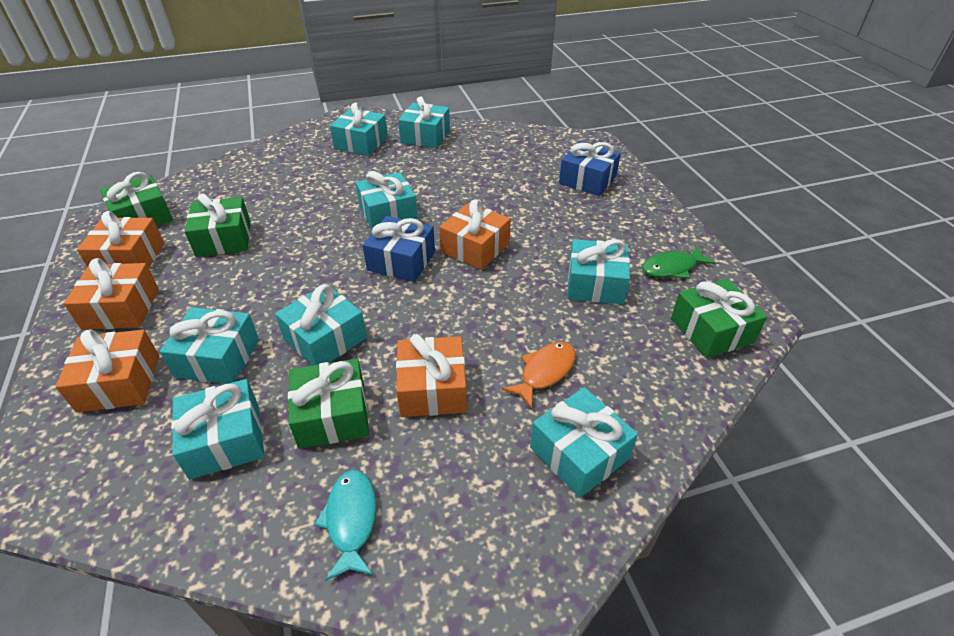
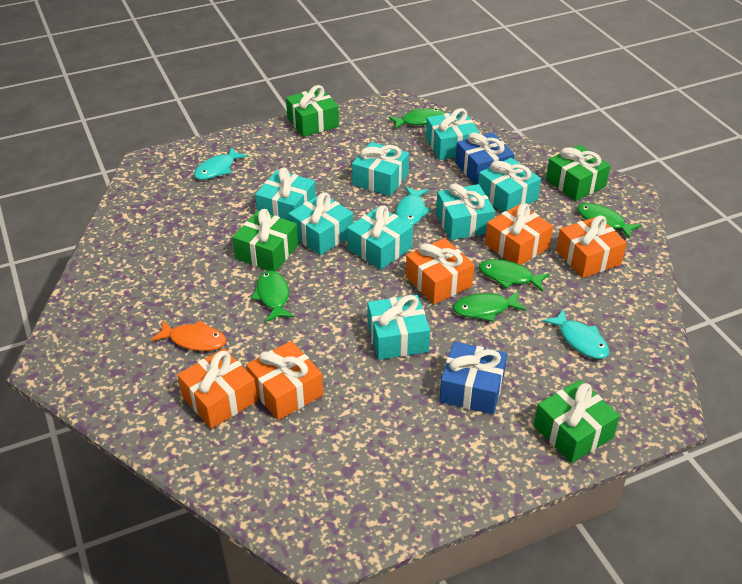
green fish: 1 -> 5
turquoise fish: 1 -> 3

